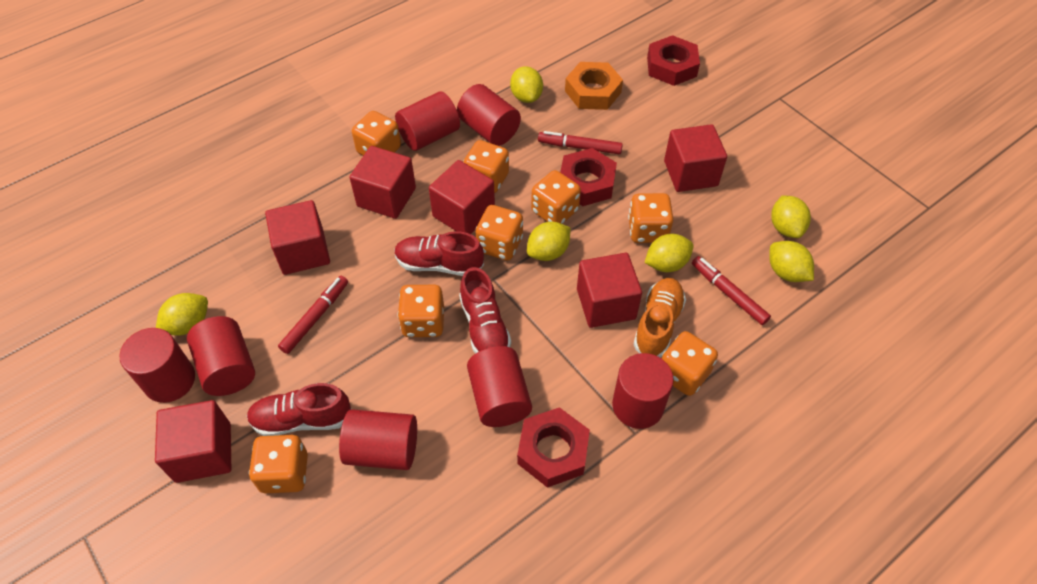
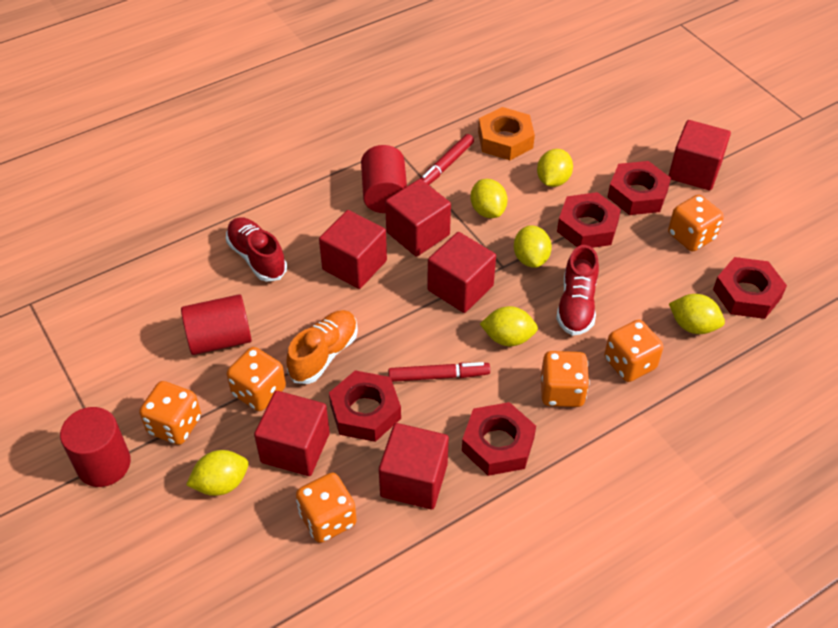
orange dice: 8 -> 6
red cylinder: 7 -> 3
red marker: 3 -> 2
red nut: 3 -> 5
red shoe: 3 -> 2

